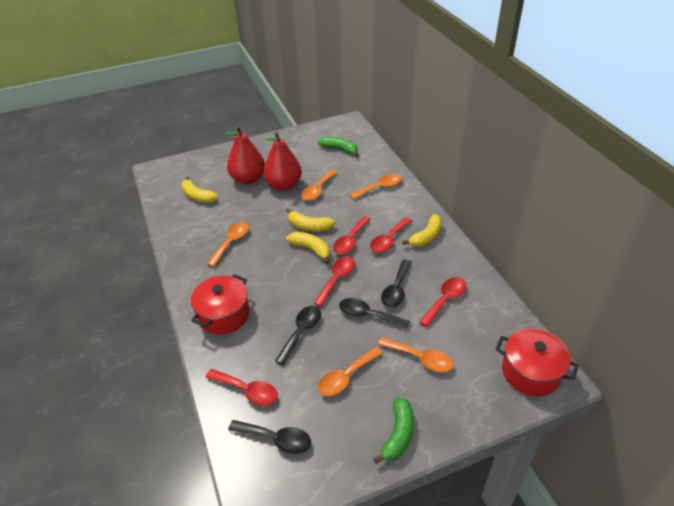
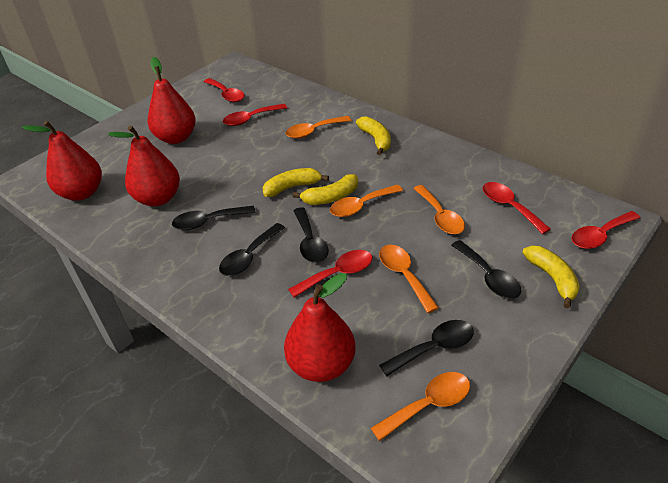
black spoon: 4 -> 5
green banana: 2 -> 0
red pear: 2 -> 4
red pot: 2 -> 0

